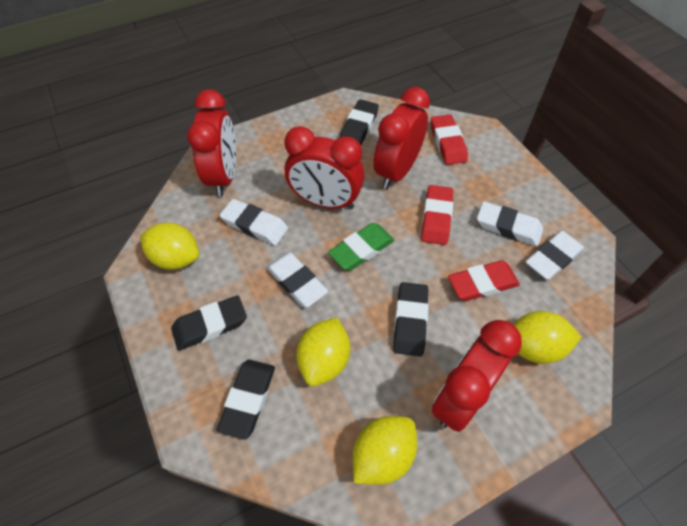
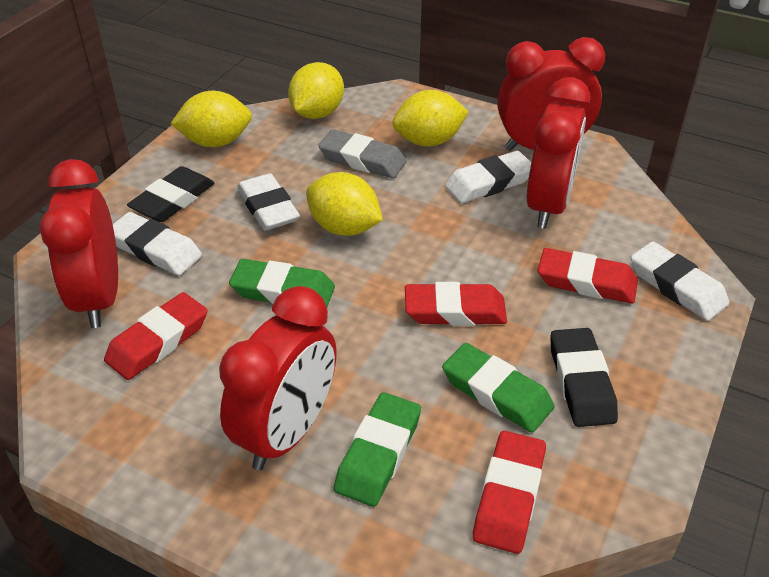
black eraser: 4 -> 2
green eraser: 1 -> 3
grey eraser: 0 -> 1
red eraser: 3 -> 4

